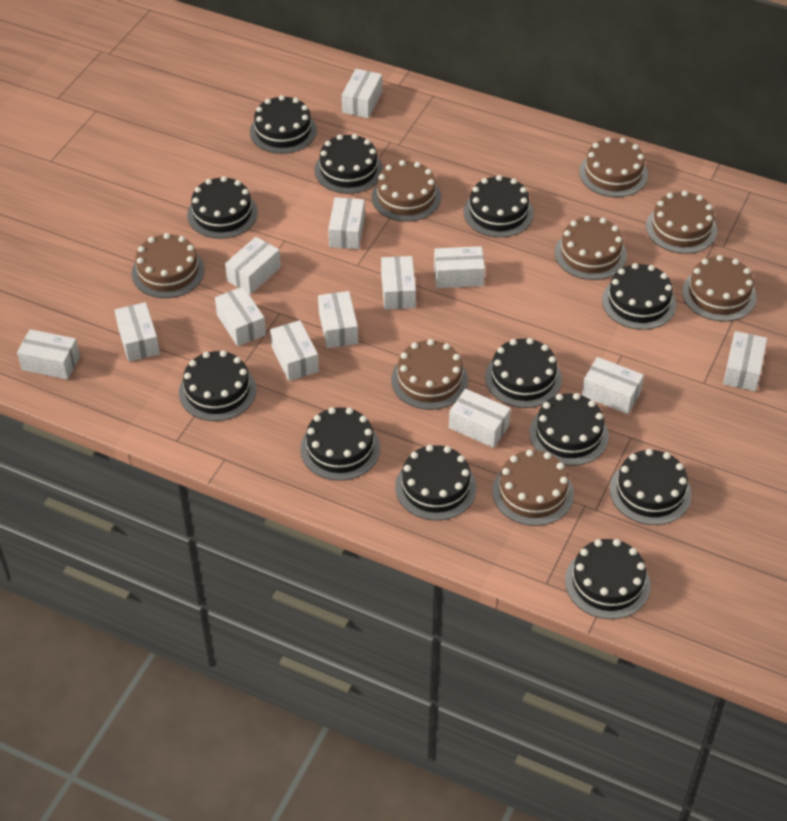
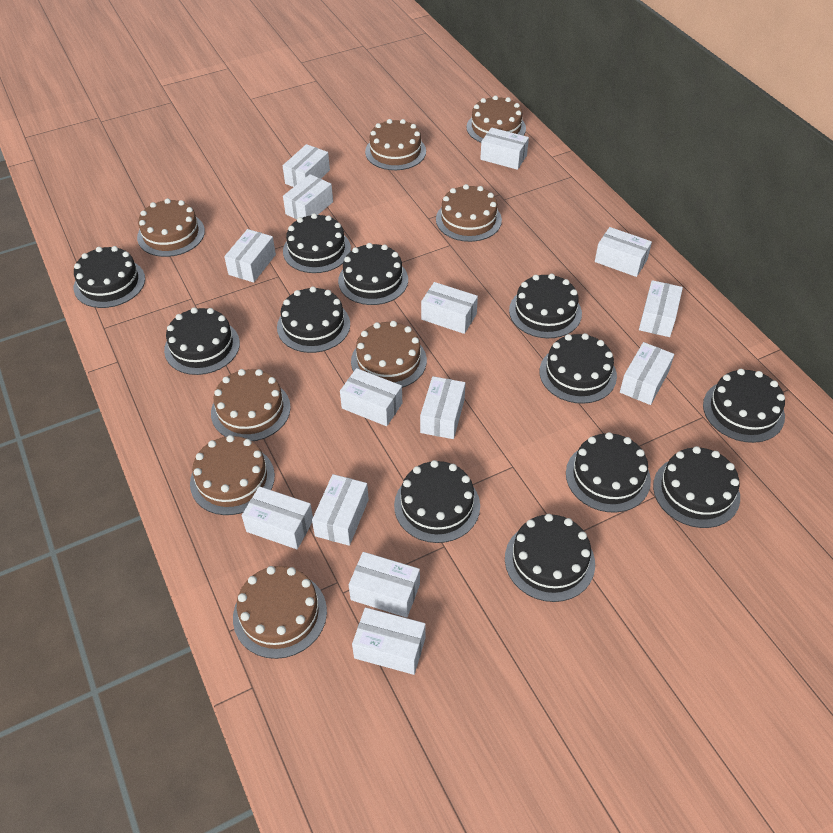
white box: 13 -> 14

